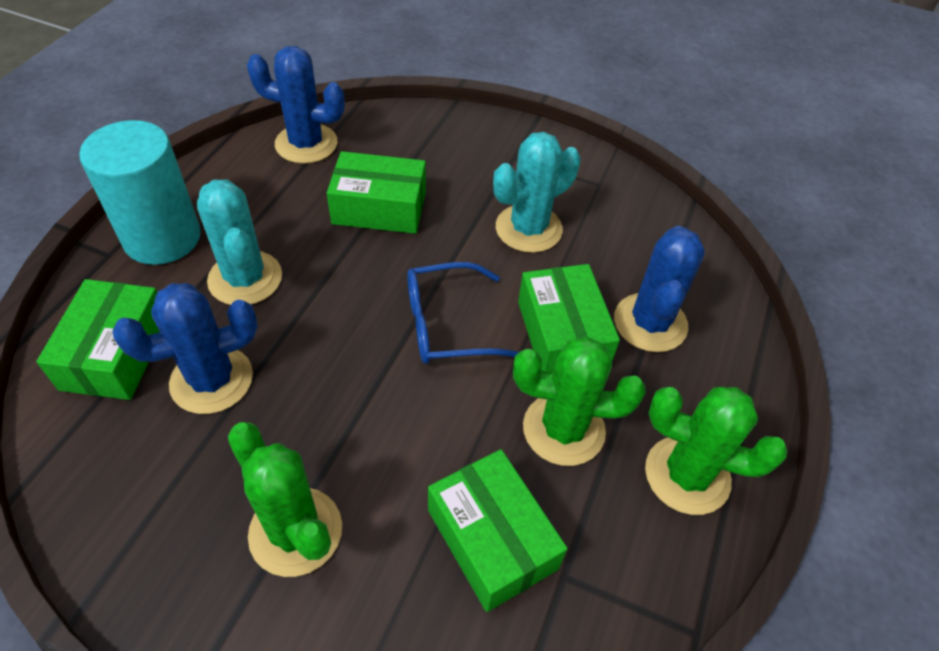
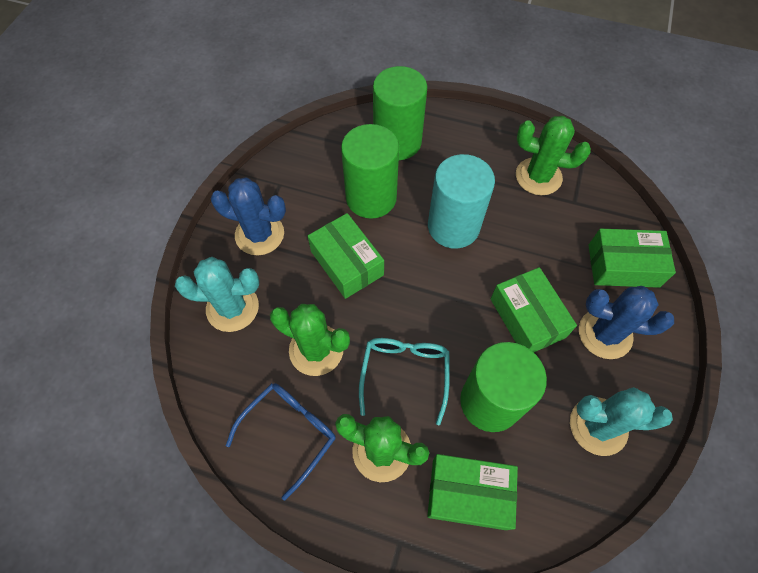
blue cactus: 3 -> 2
green cylinder: 0 -> 3
turquoise glasses: 0 -> 1

